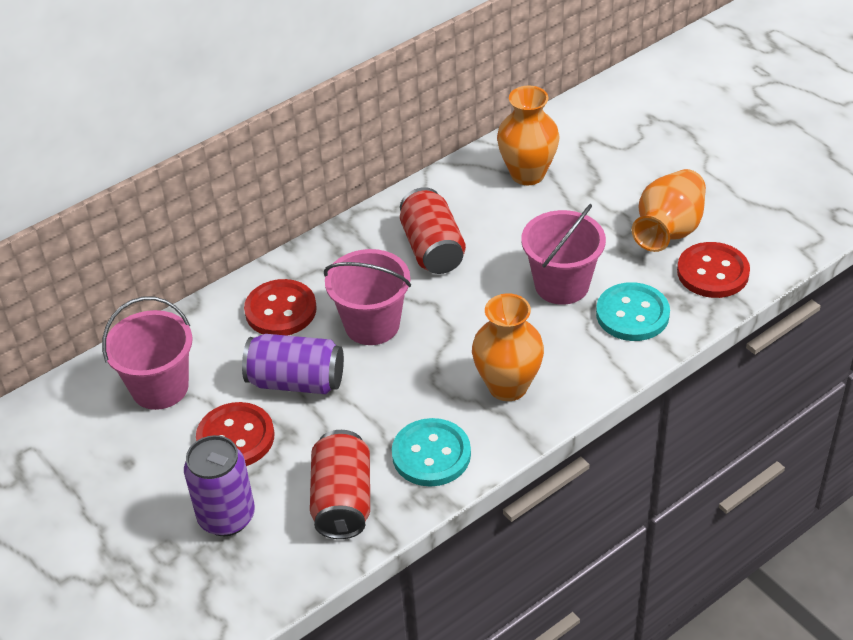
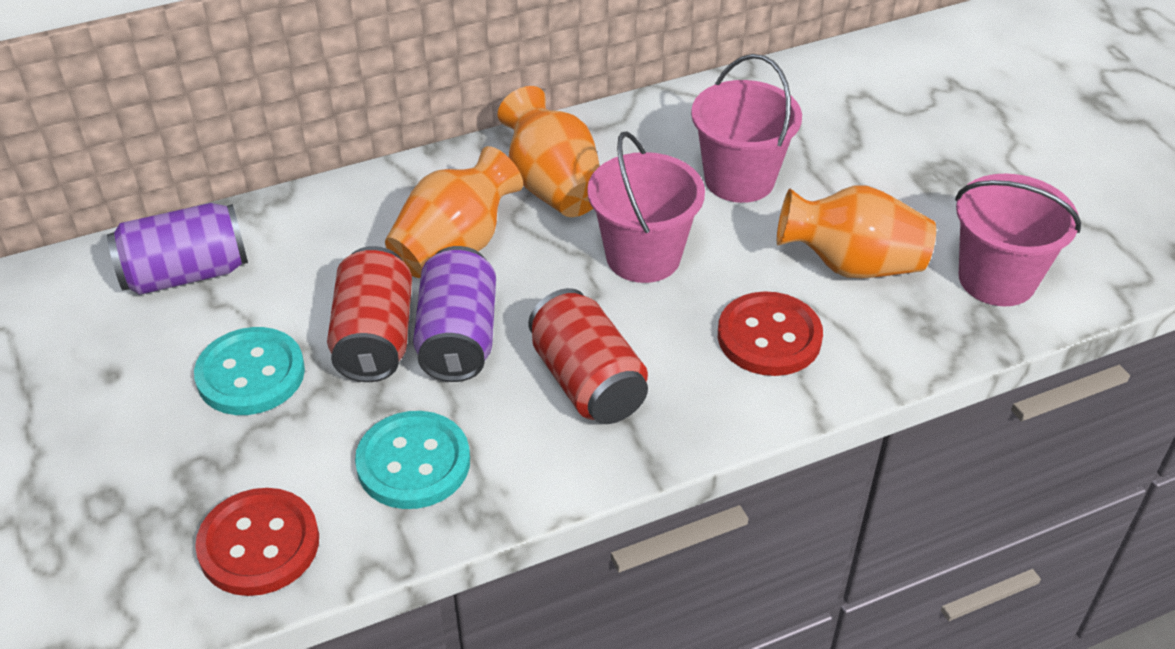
red button: 3 -> 2

